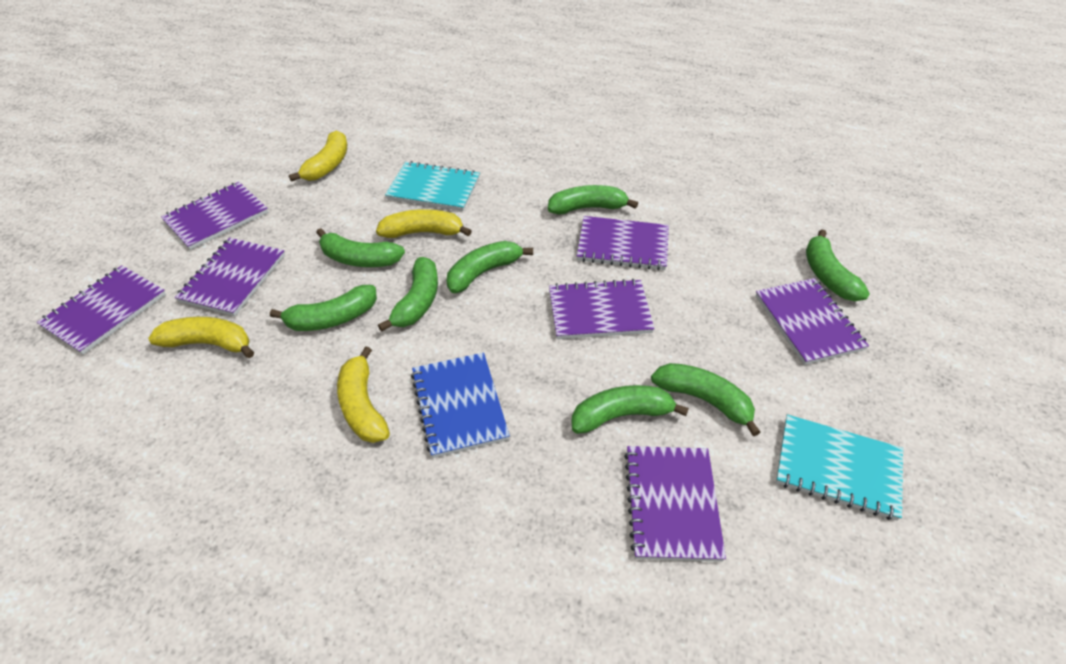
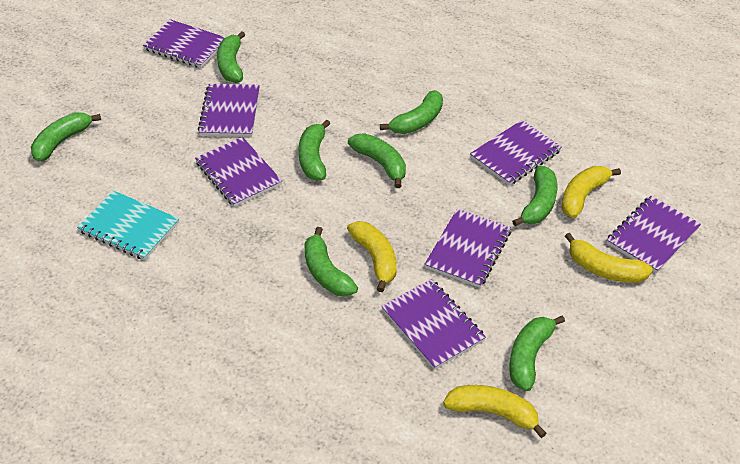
blue notebook: 1 -> 0
turquoise notebook: 2 -> 1

